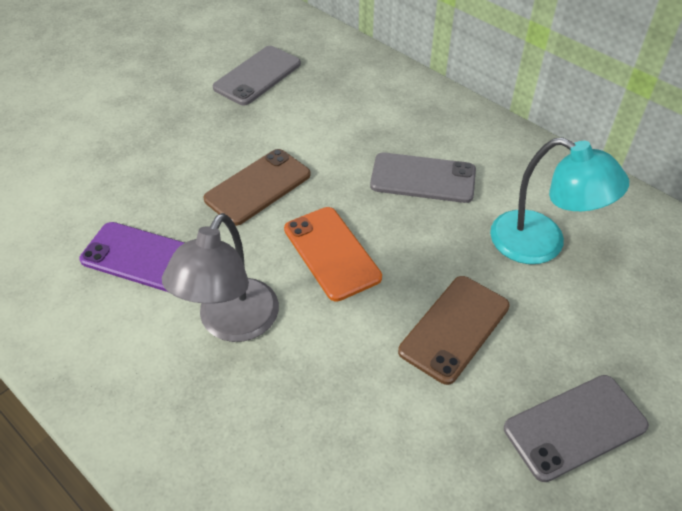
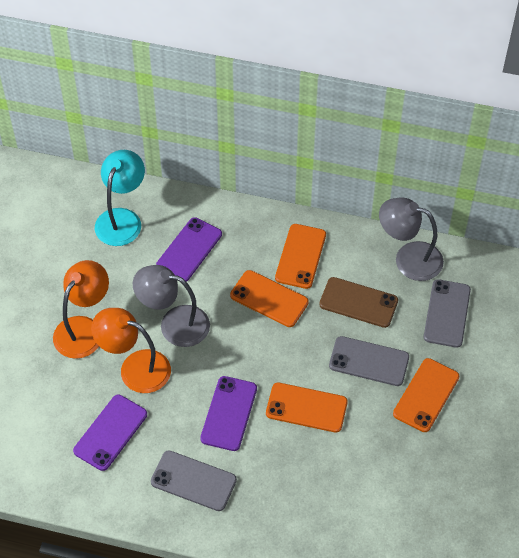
brown phone: 2 -> 1
grey lamp: 1 -> 2
orange lamp: 0 -> 2
orange phone: 1 -> 4
purple phone: 1 -> 3

